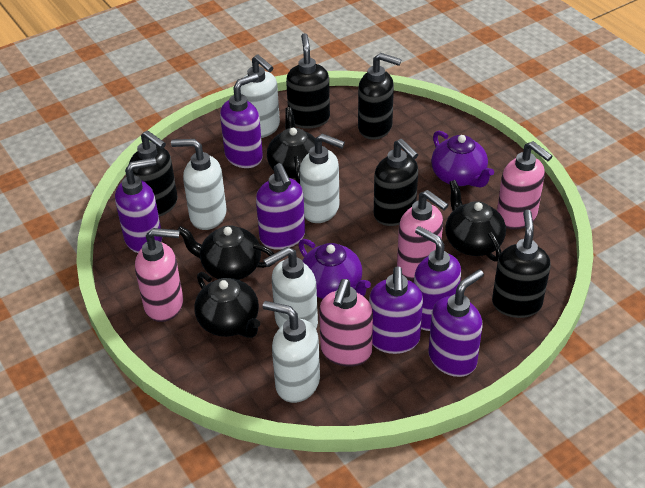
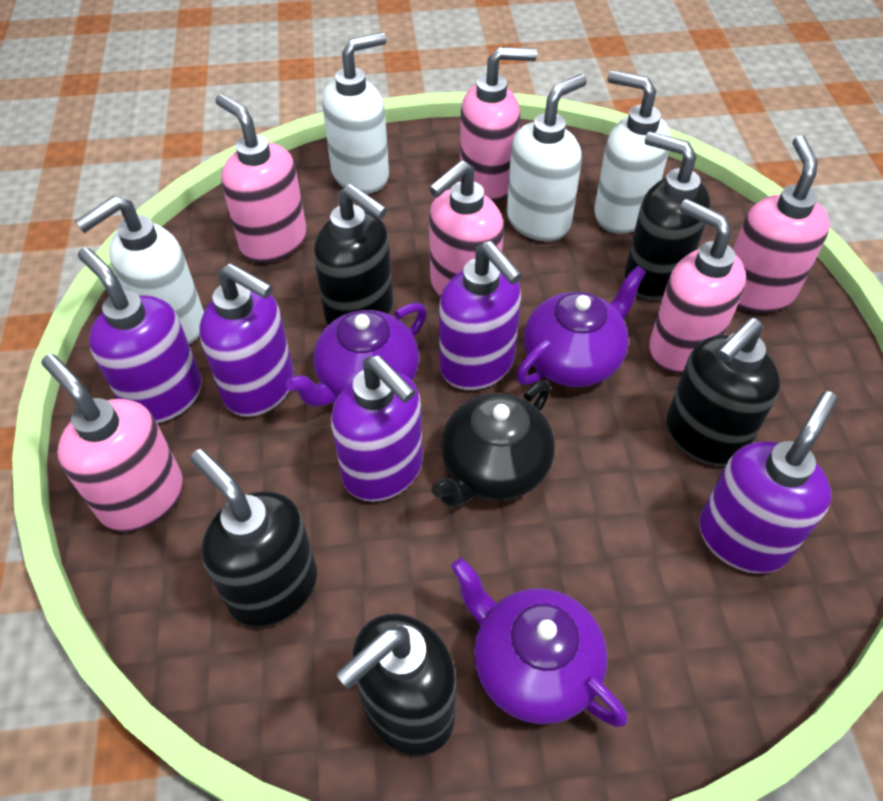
black teapot: 4 -> 1
pink soap dispenser: 4 -> 6
purple soap dispenser: 6 -> 5
purple teapot: 2 -> 3
white soap dispenser: 5 -> 4

